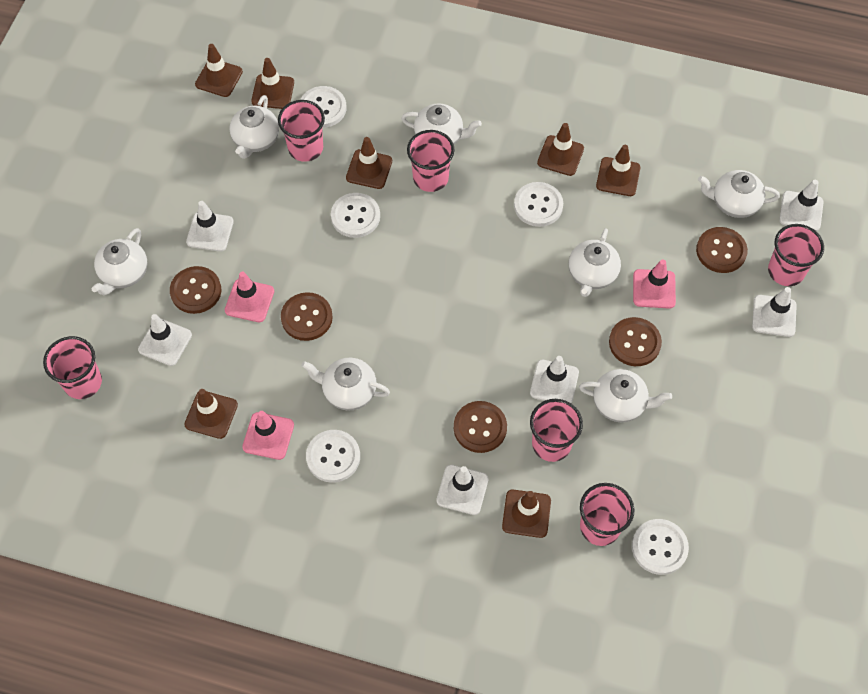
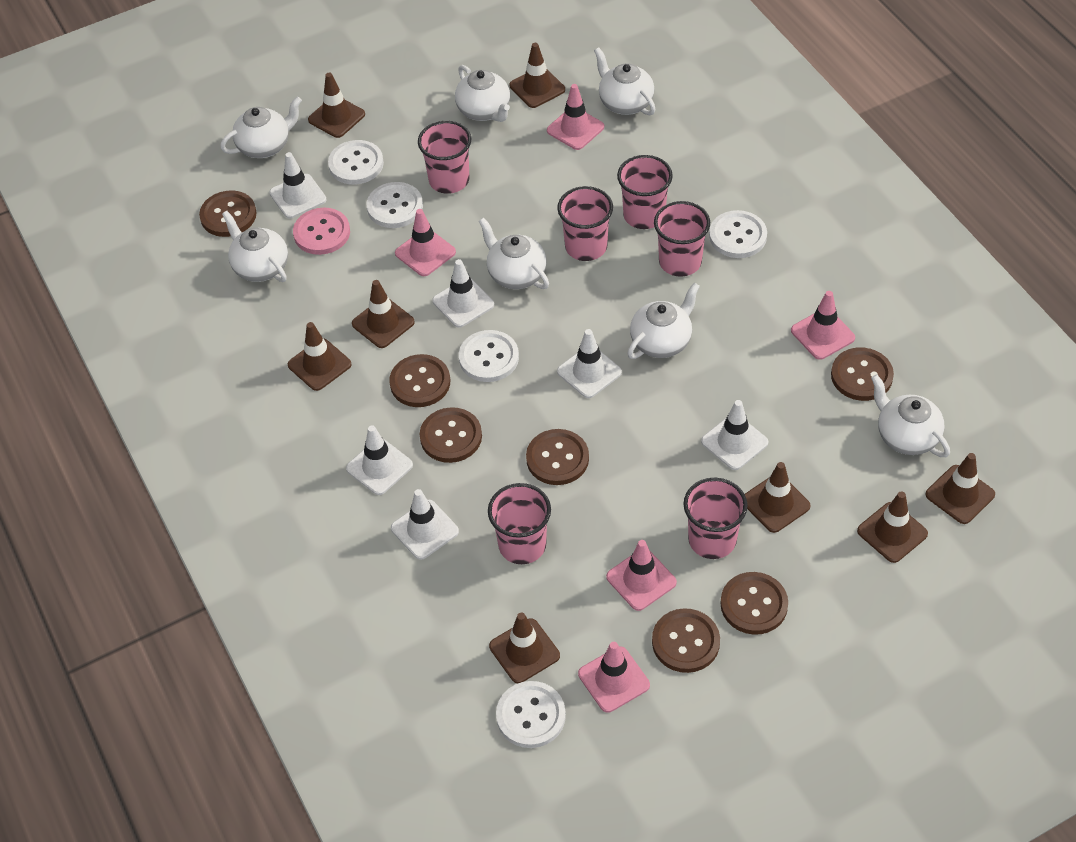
brown button: 5 -> 7
brown traffic cone: 7 -> 8
pink button: 0 -> 1
pink traffic cone: 3 -> 5

